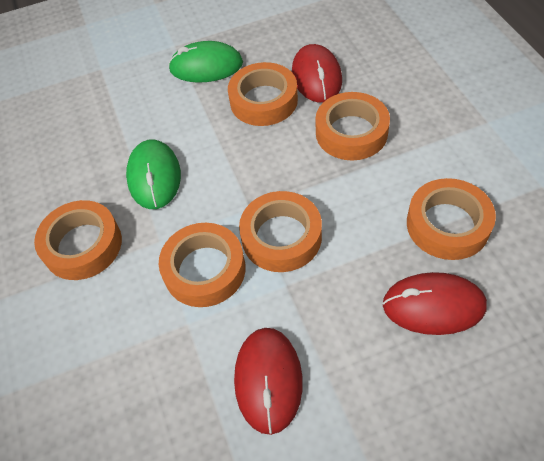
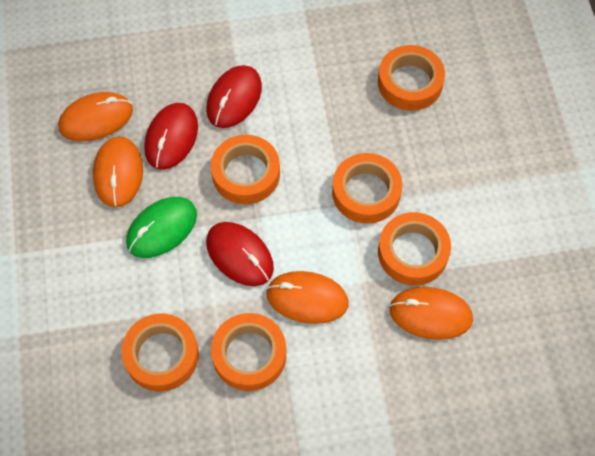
green mouse: 2 -> 1
orange mouse: 0 -> 4

